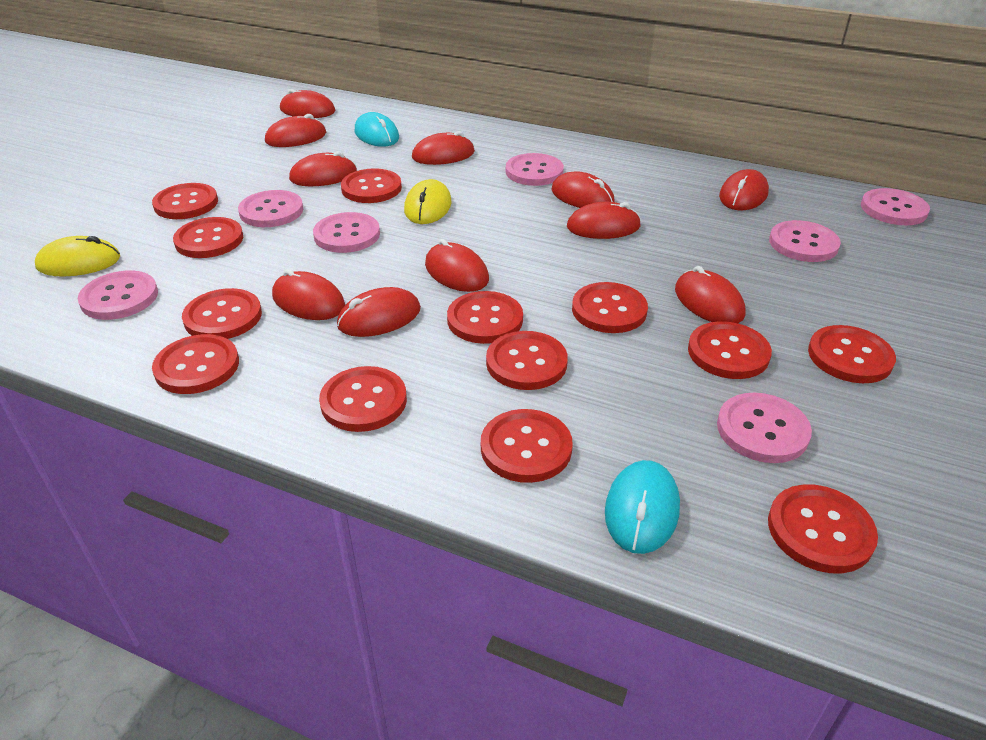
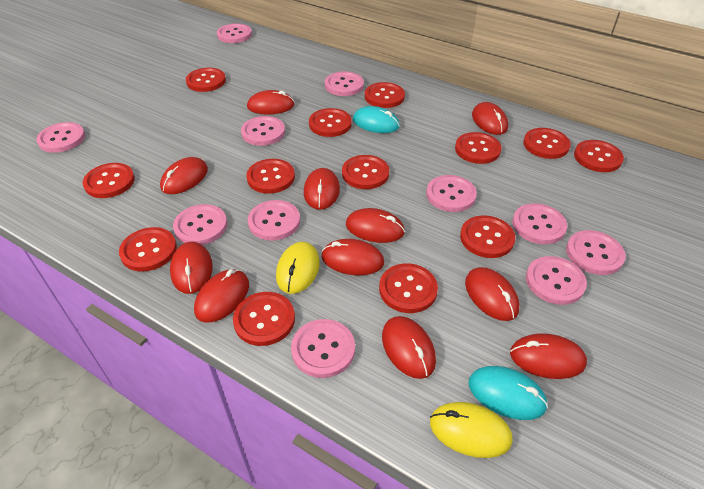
pink button: 7 -> 11

